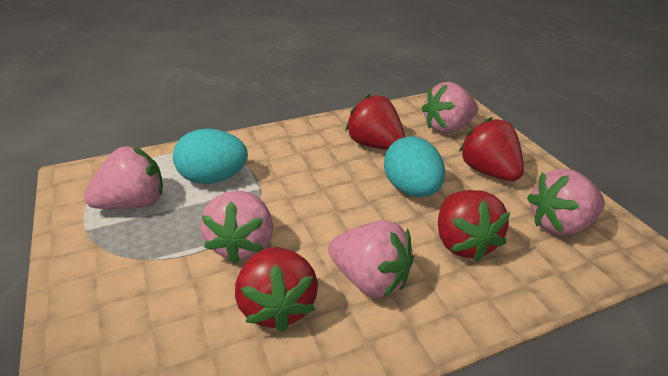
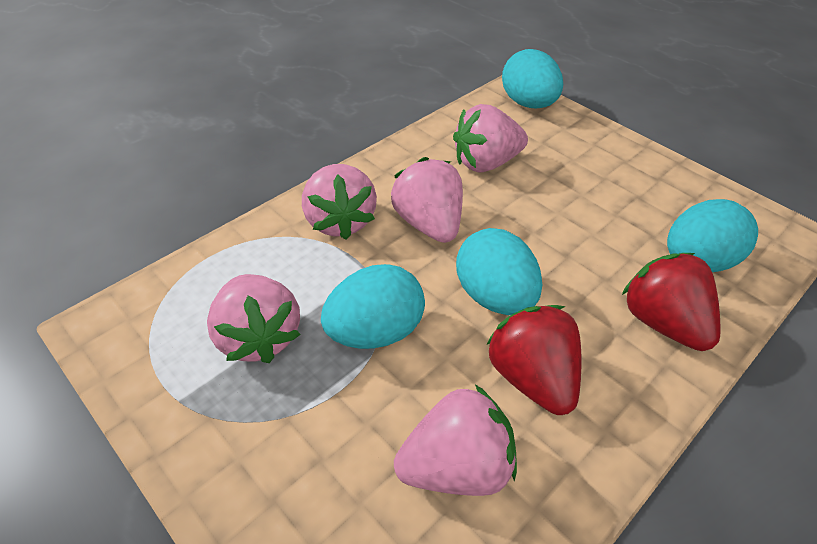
red strawberry: 4 -> 2
turquoise egg: 2 -> 4

